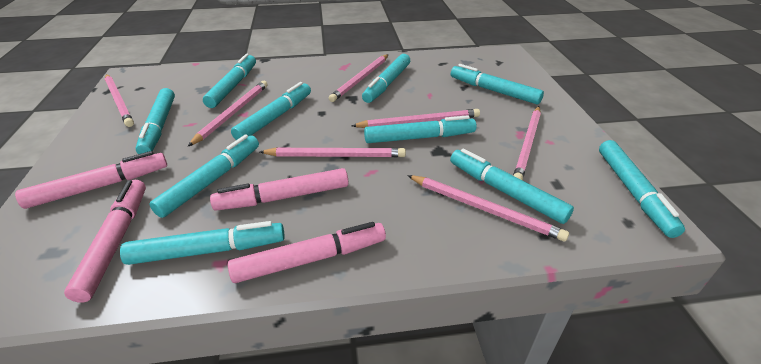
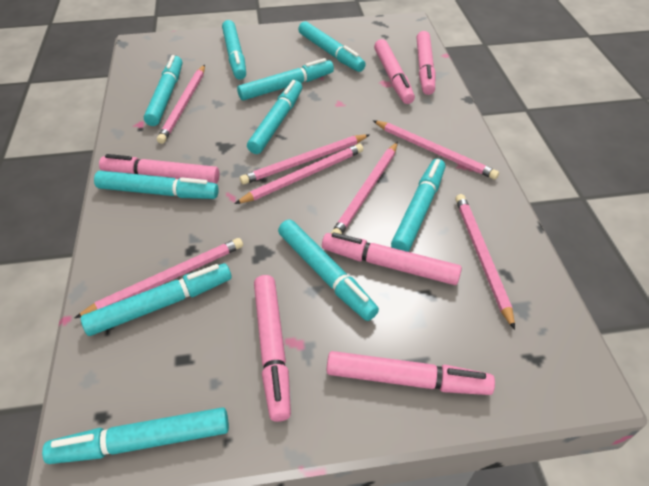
pink marker: 4 -> 6

